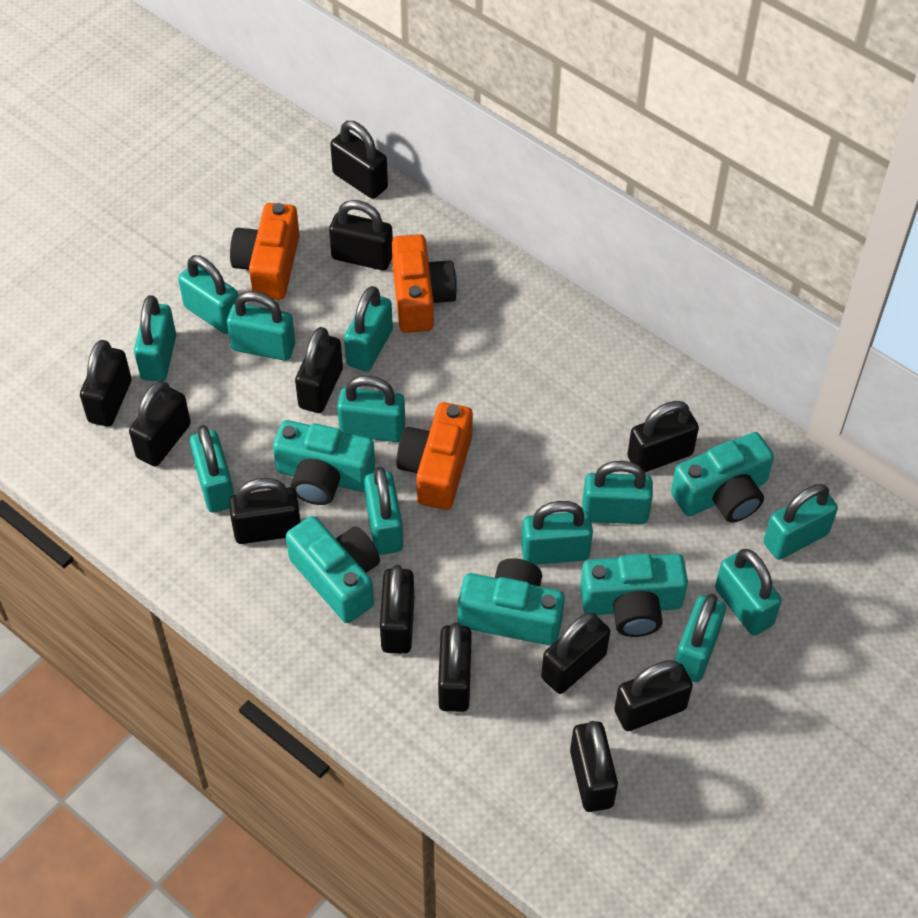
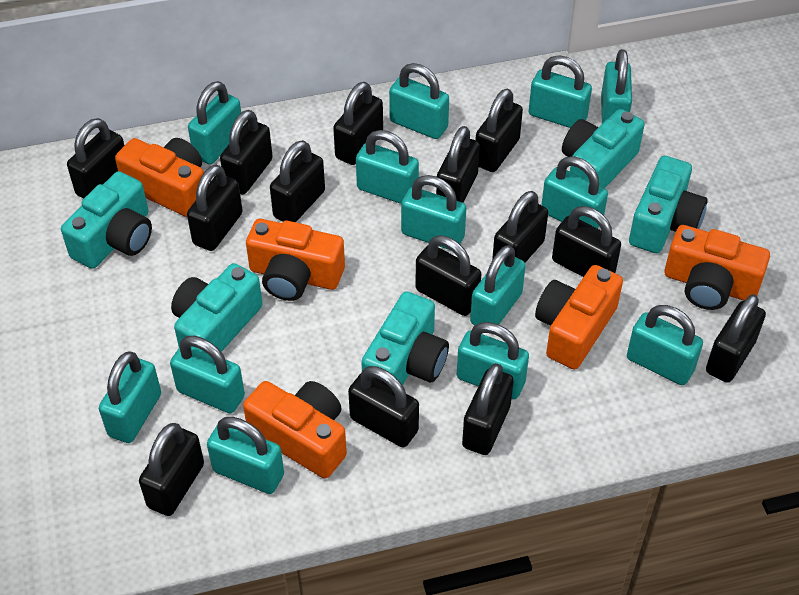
black padlock: 12 -> 14
orange camera: 3 -> 5
turquoise padlock: 12 -> 13

